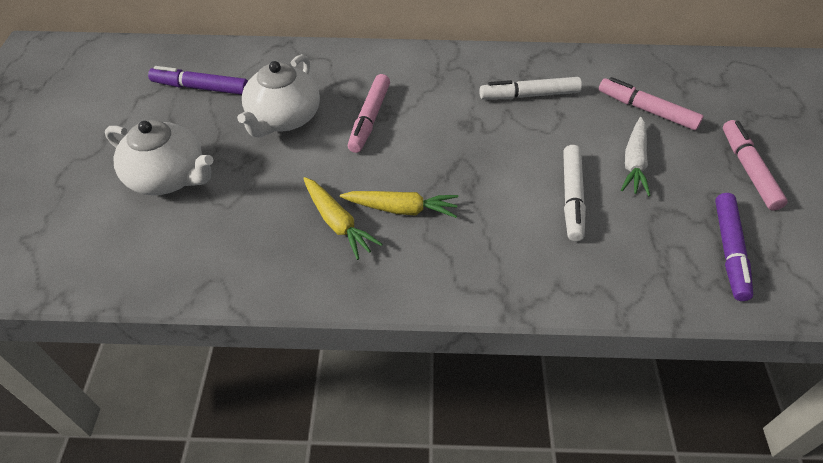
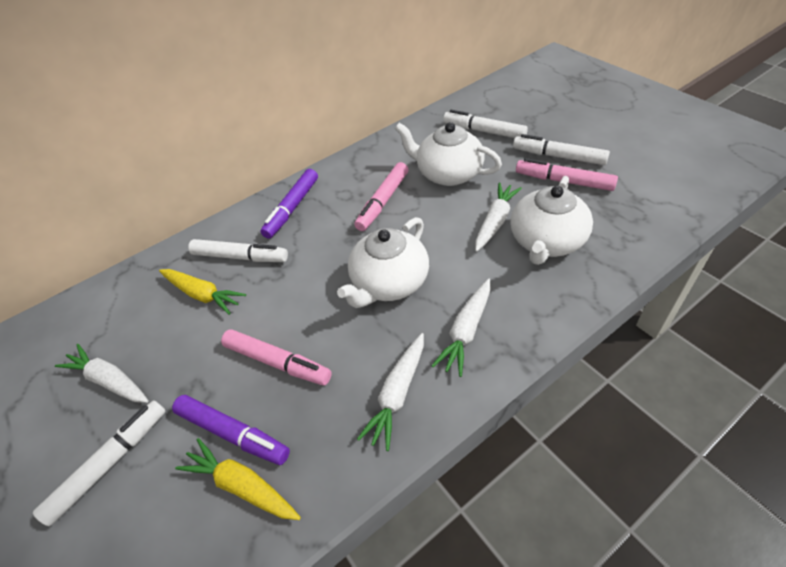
white carrot: 1 -> 4
white marker: 2 -> 4
white teapot: 2 -> 3

